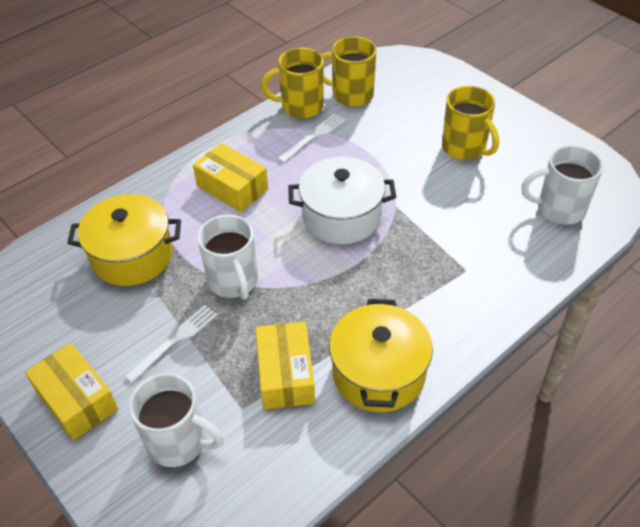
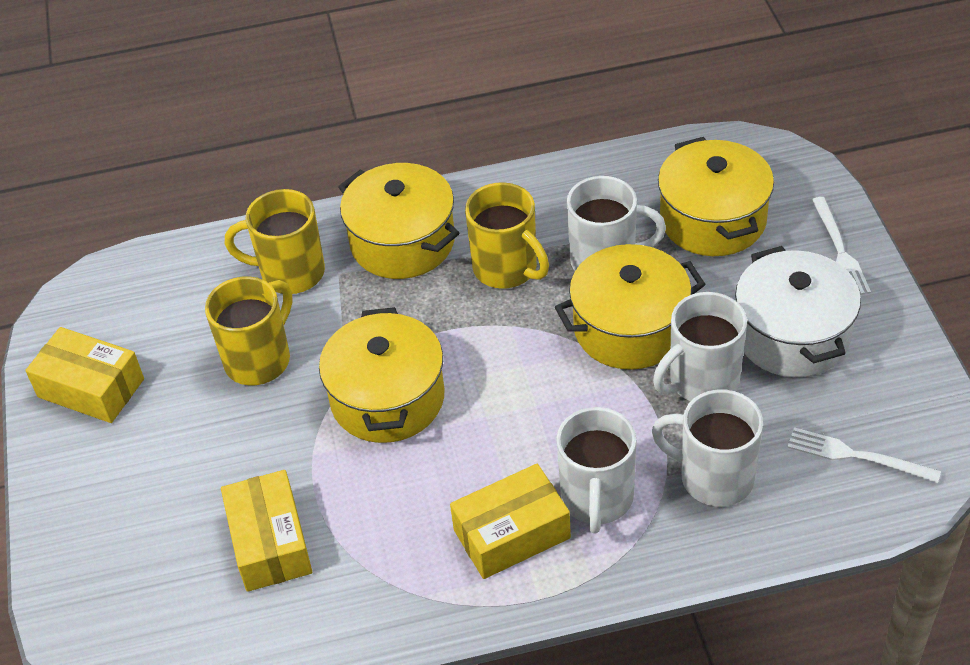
white mug: 3 -> 4
yellow pot: 2 -> 4

